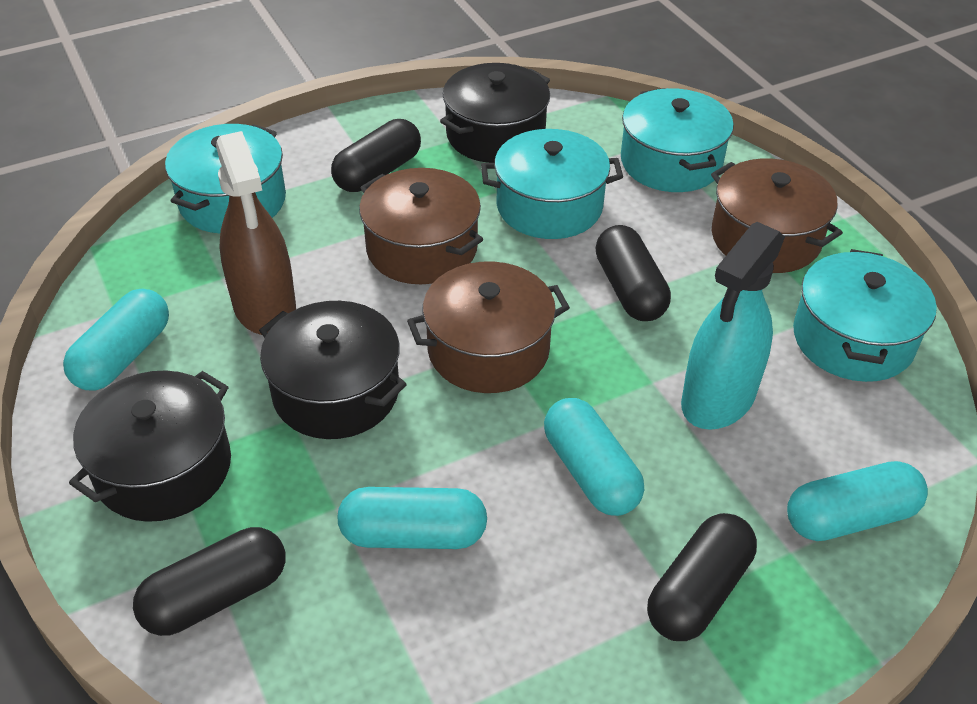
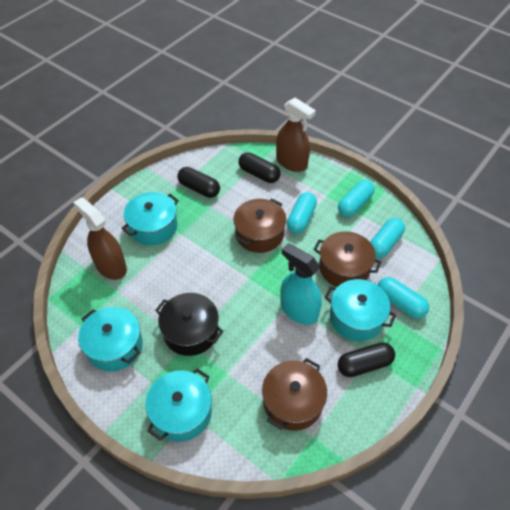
black capsule: 4 -> 3
black pot: 3 -> 1
brown spray bottle: 1 -> 2

